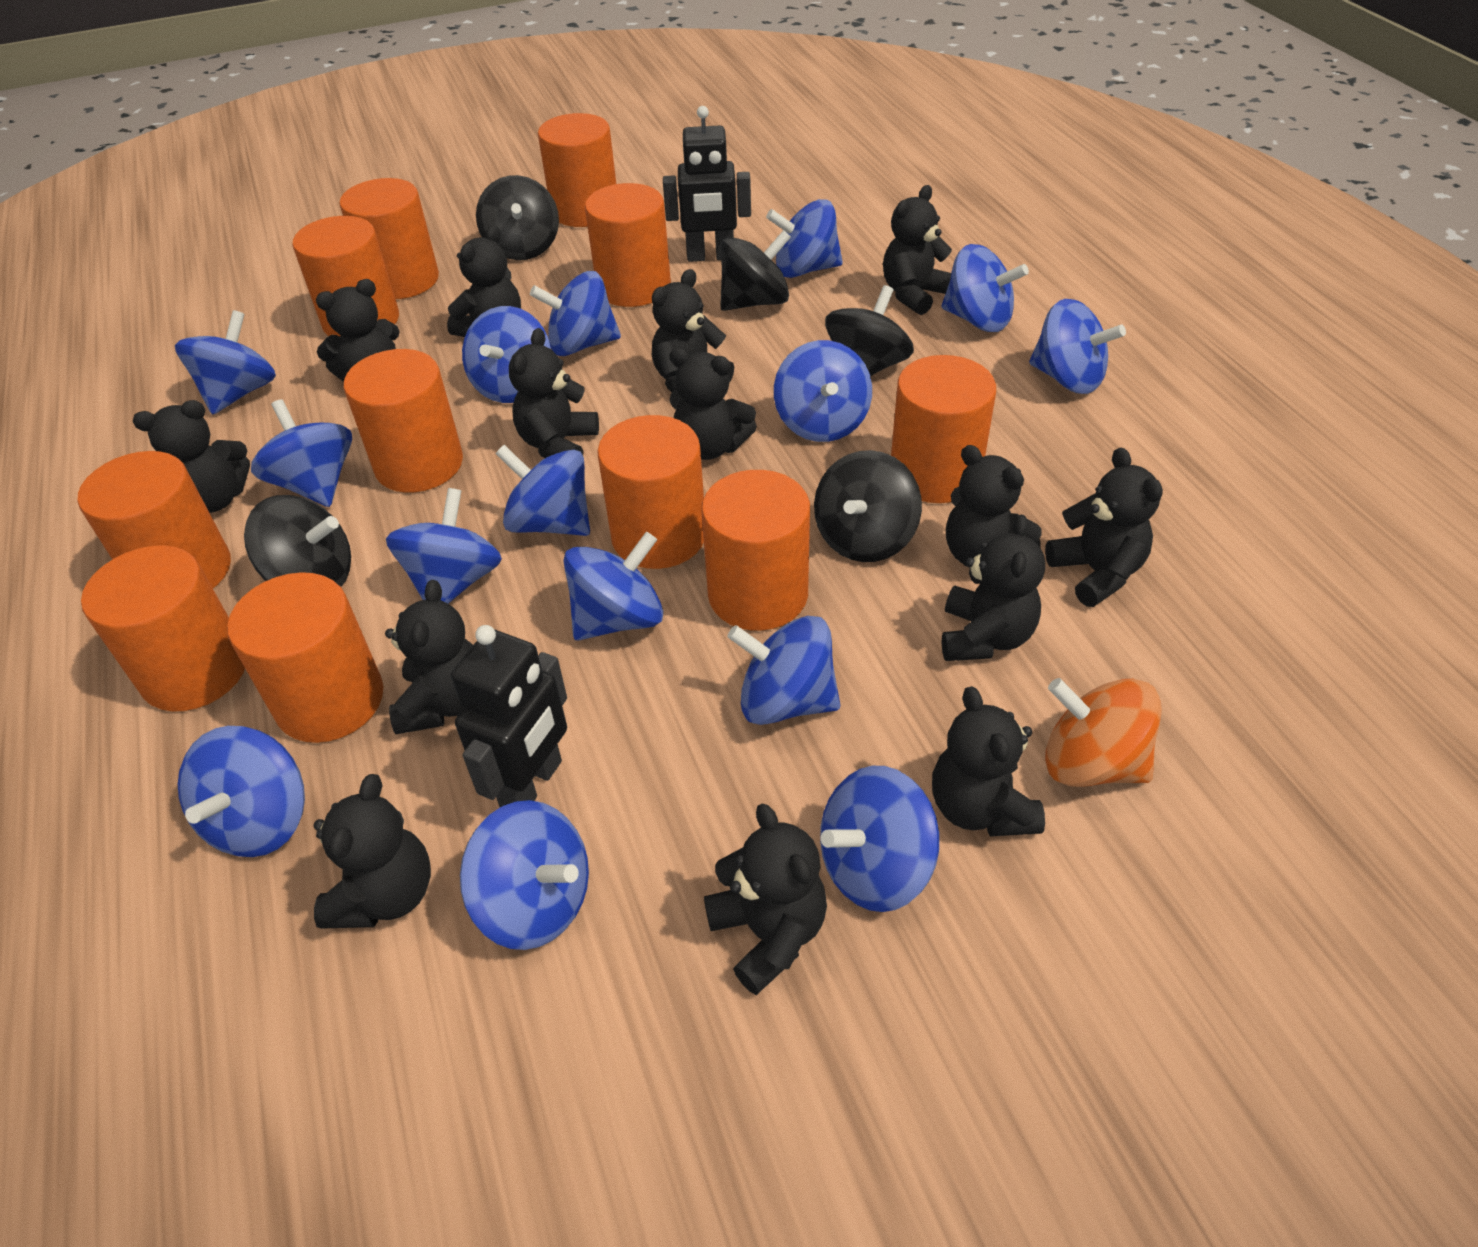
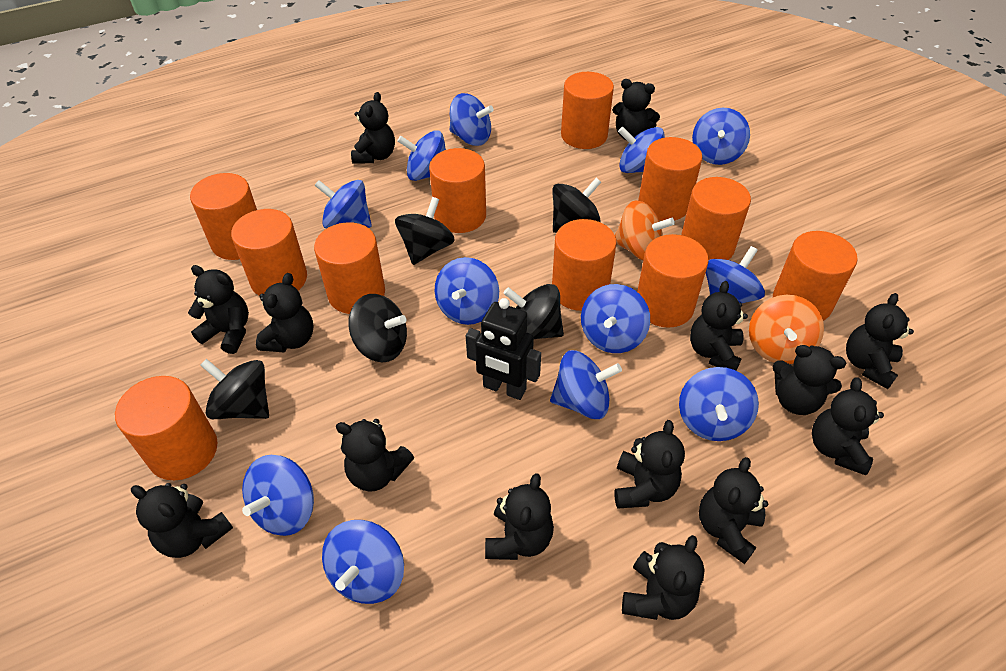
black robot: 2 -> 1
blue spinning top: 15 -> 12
orange spinning top: 1 -> 2

